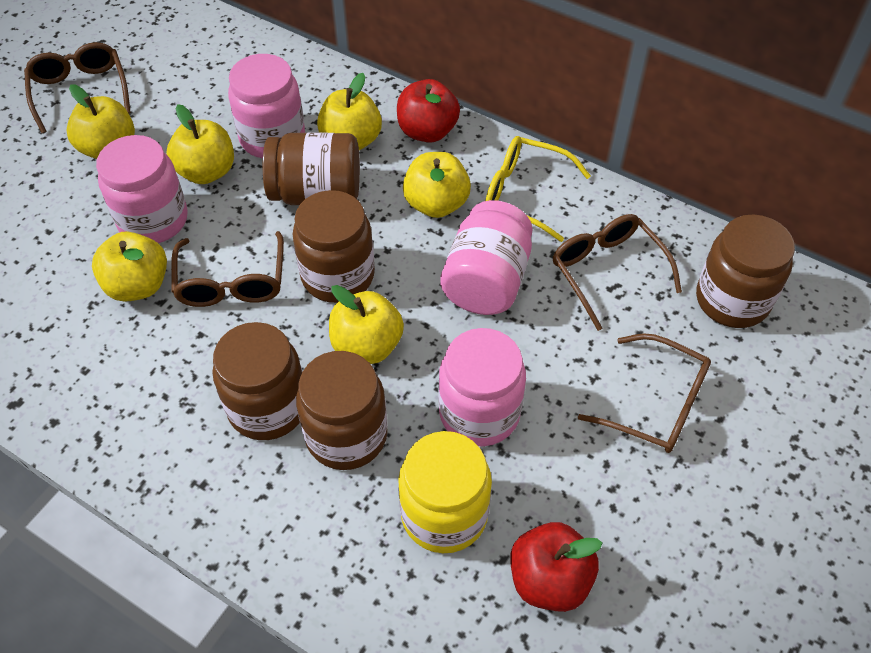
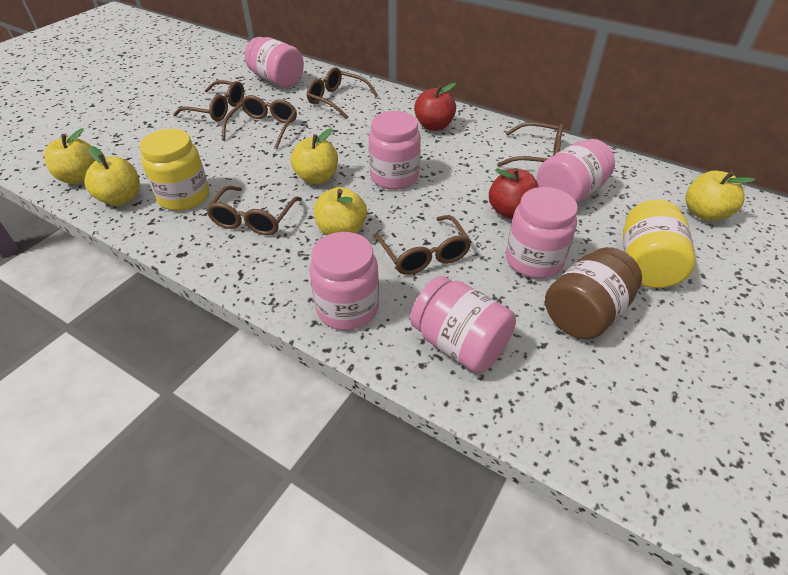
brown glasses: 4 -> 6
brown jar: 5 -> 1
pink jar: 4 -> 6
yellow apple: 6 -> 5
yellow glasses: 1 -> 0
yellow jar: 1 -> 2

